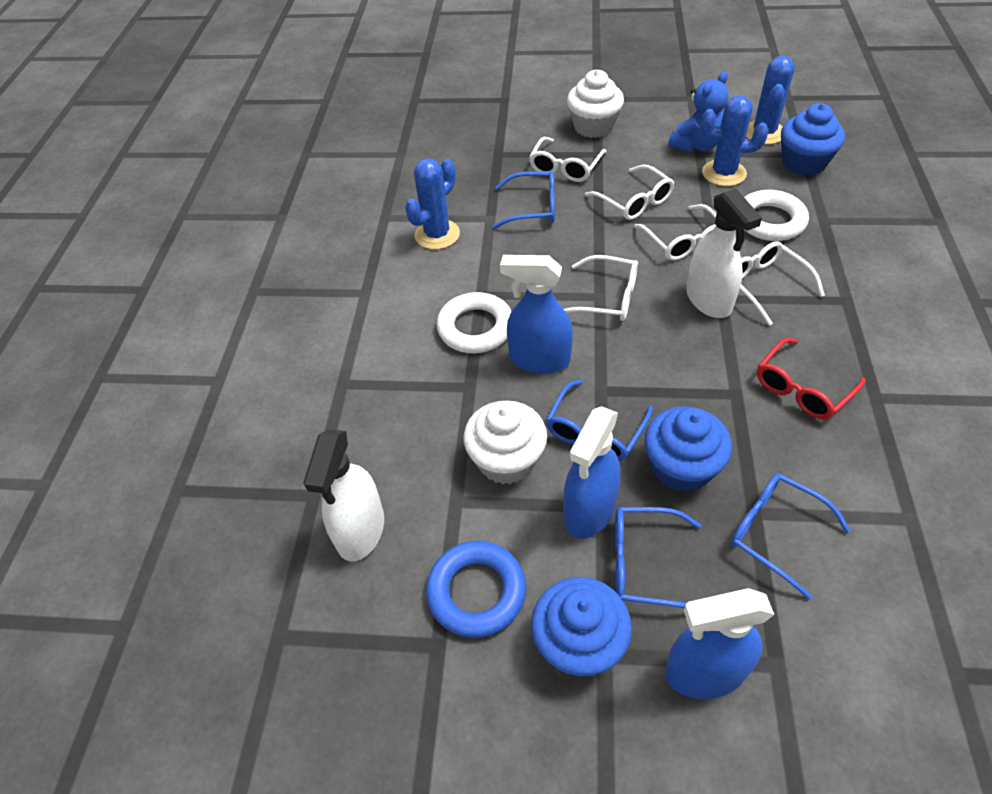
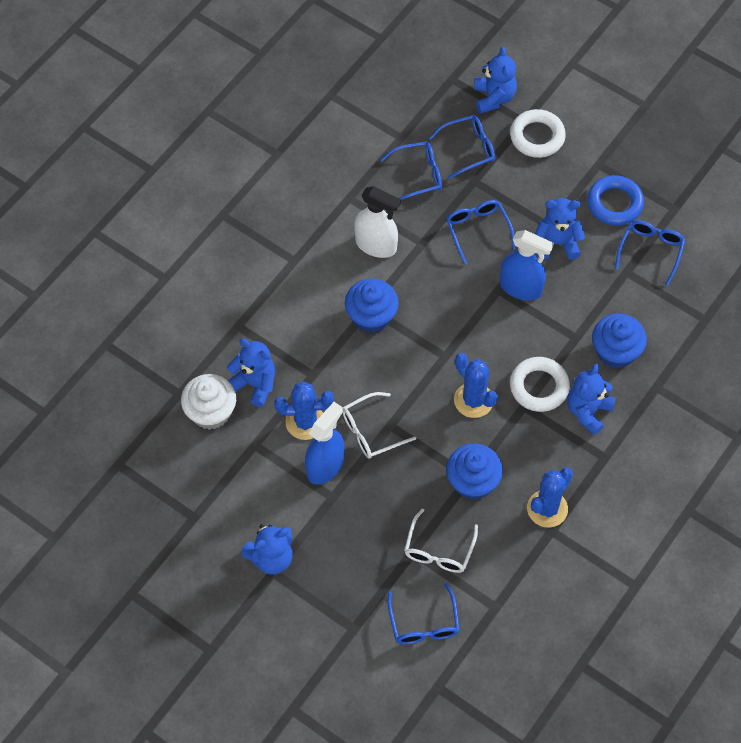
blue glasses: 4 -> 5
blue spray bottle: 3 -> 2
blue teddy bear: 1 -> 5
red glasses: 1 -> 0
white cupcake: 2 -> 1
white glasses: 5 -> 2
white spray bottle: 2 -> 1

